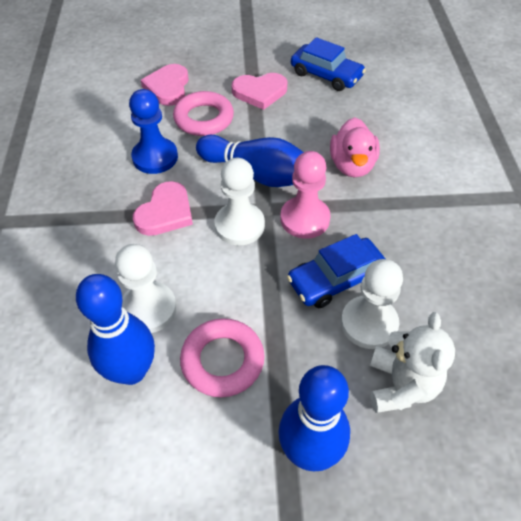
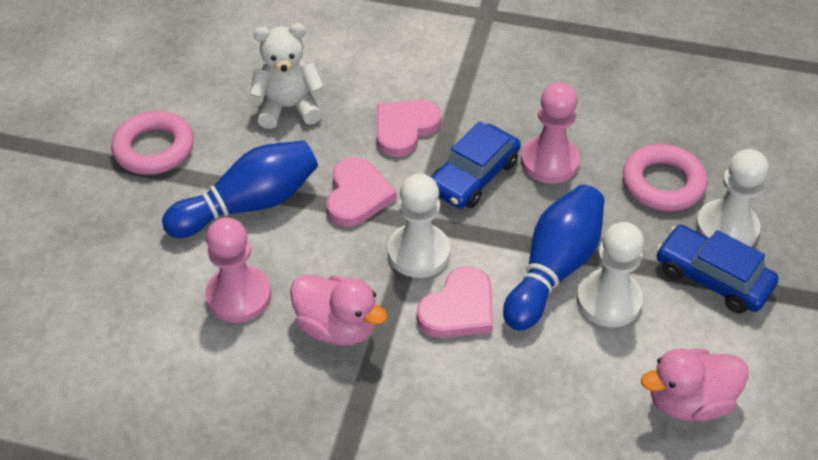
blue bowling pin: 3 -> 2
blue pawn: 1 -> 0
pink duck: 1 -> 2
pink pawn: 1 -> 2

